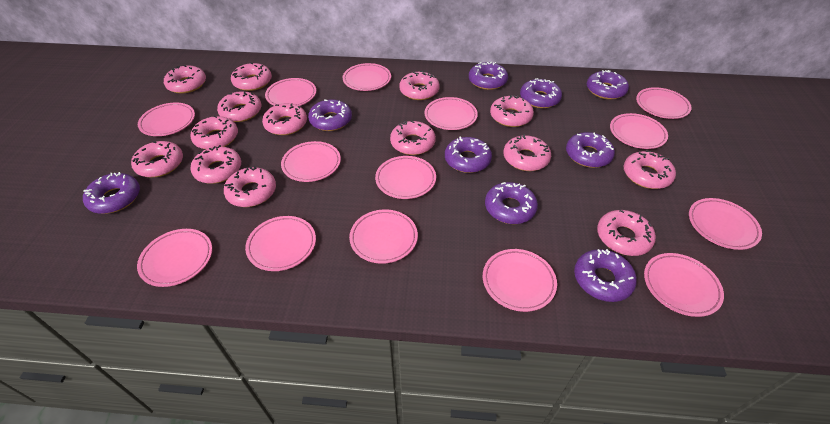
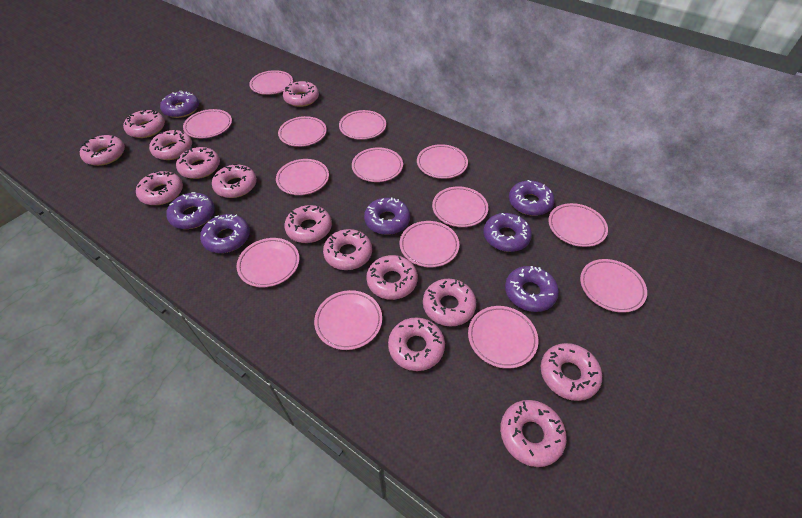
purple donut: 9 -> 7

